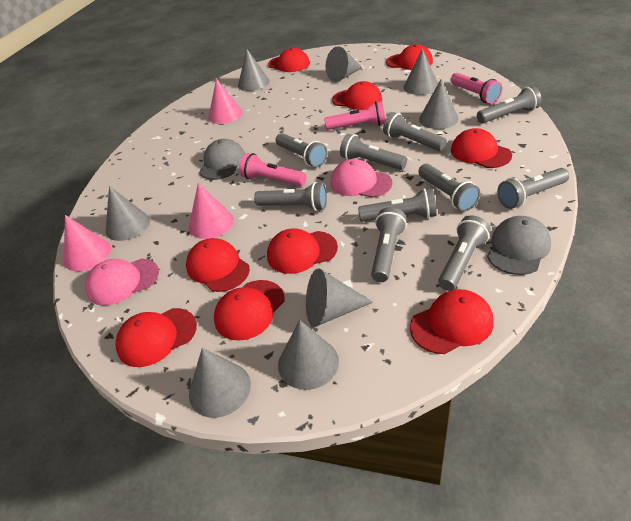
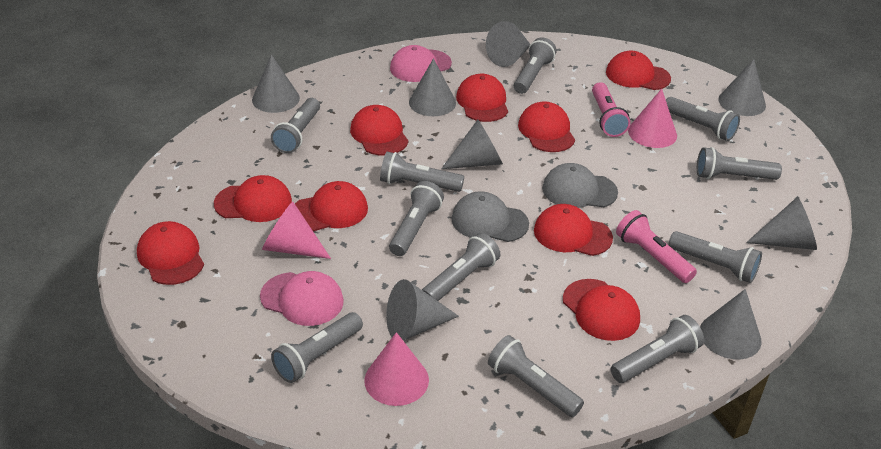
grey flashlight: 10 -> 11
pink flashlight: 3 -> 2

